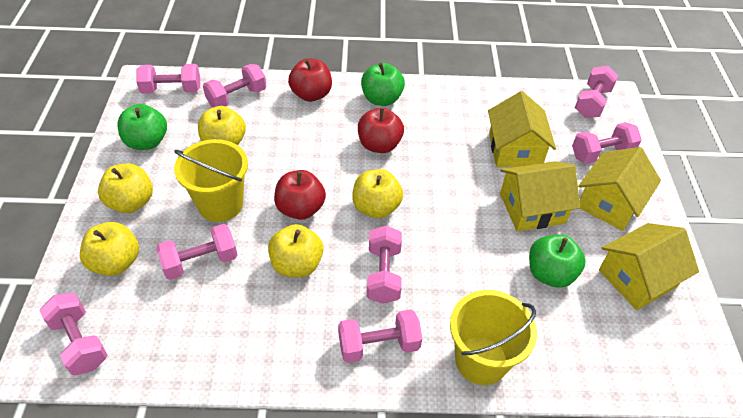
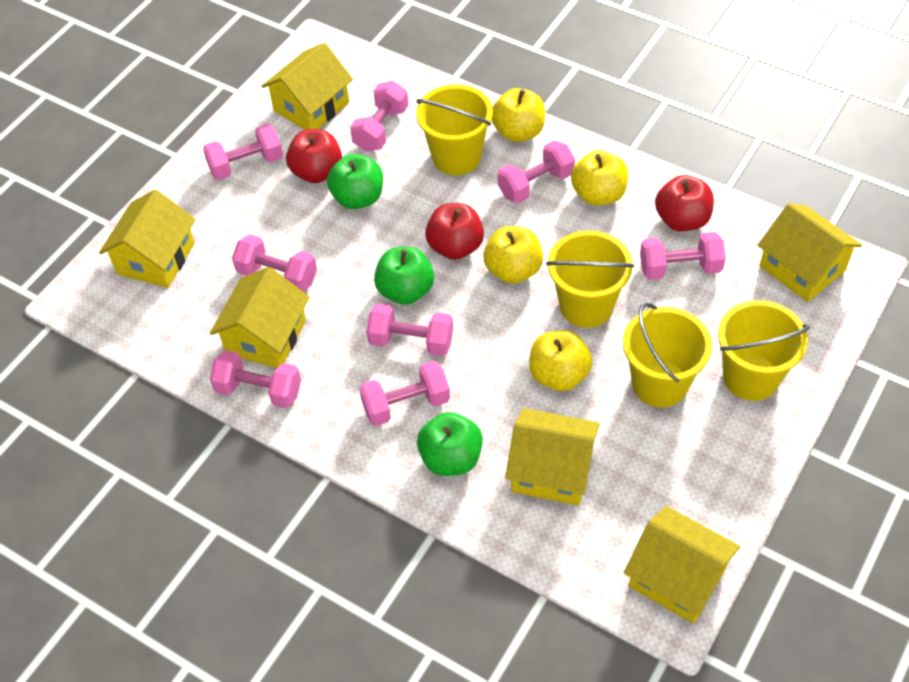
yellow apple: 5 -> 4
yellow bucket: 2 -> 4
yellow house: 4 -> 6

